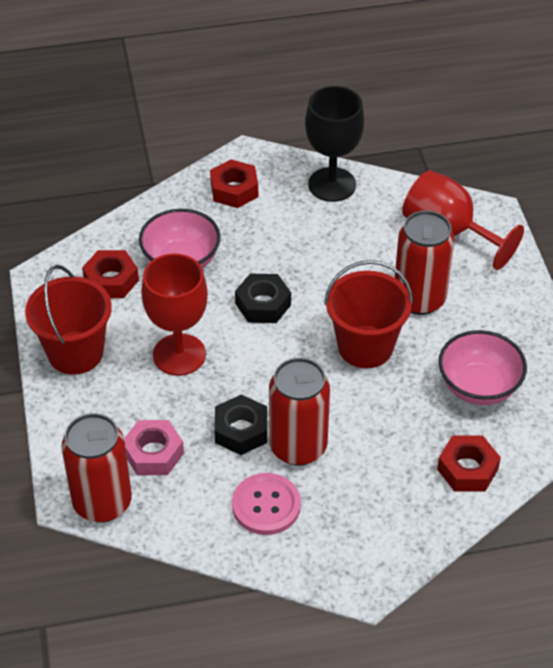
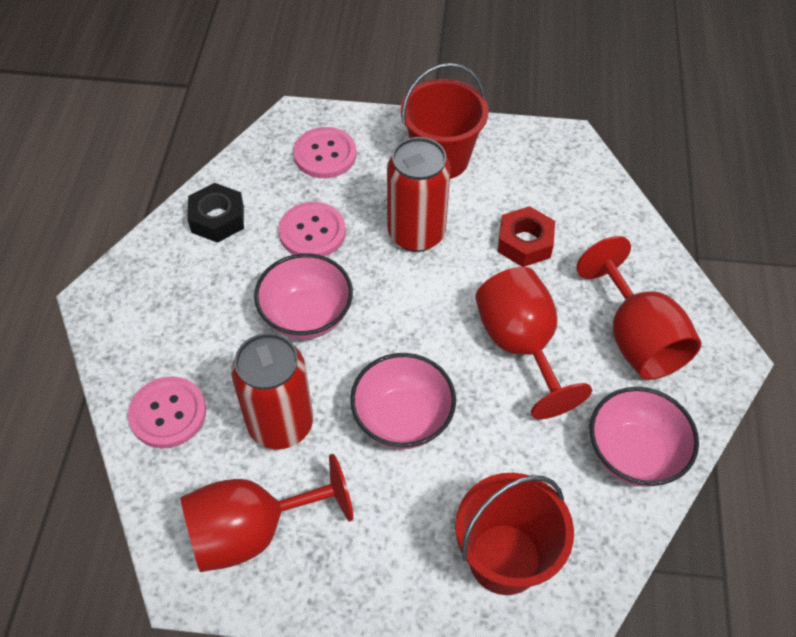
black goblet: 1 -> 0
black nut: 2 -> 1
pink bowl: 2 -> 3
pink button: 1 -> 3
pink nut: 1 -> 0
red can: 3 -> 2
red goblet: 2 -> 3
red nut: 3 -> 1

